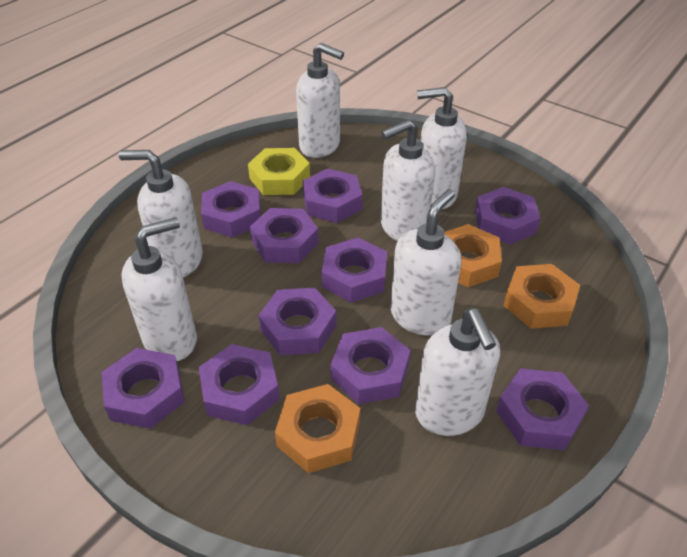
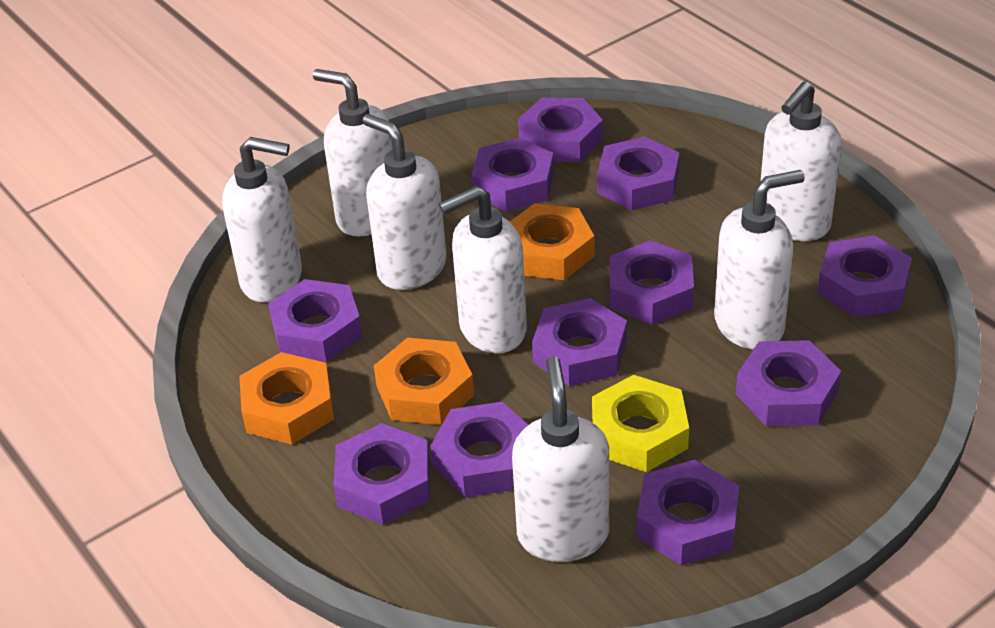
purple nut: 10 -> 11

